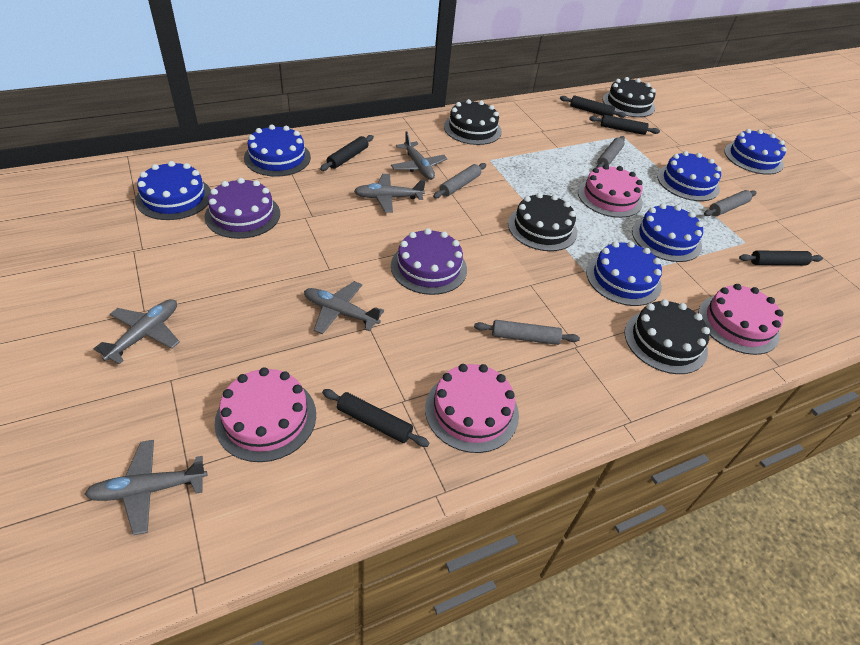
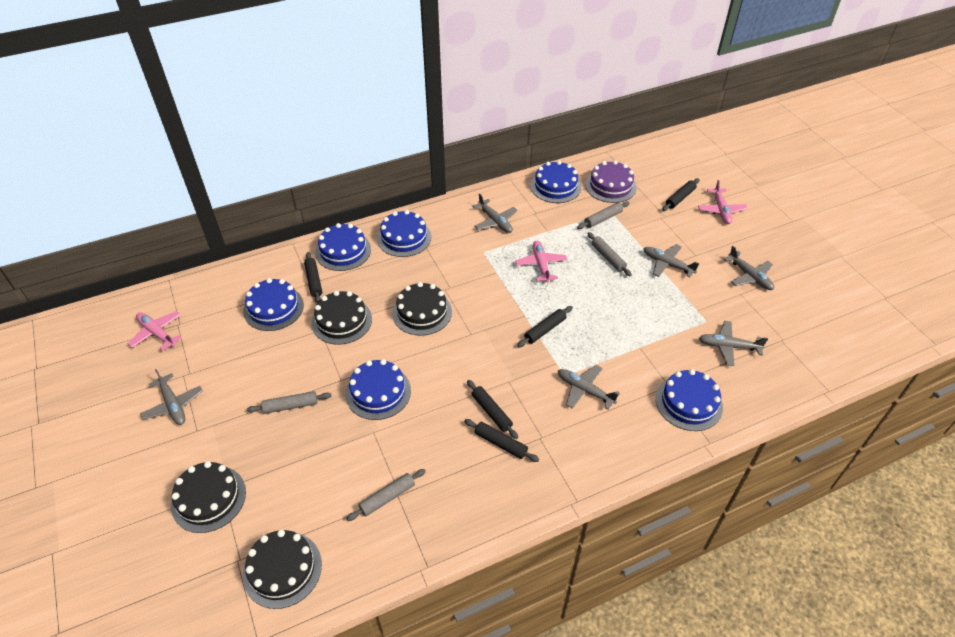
grey plane: 5 -> 6
pink cake: 4 -> 0
pink plane: 0 -> 3
purple cake: 2 -> 1

